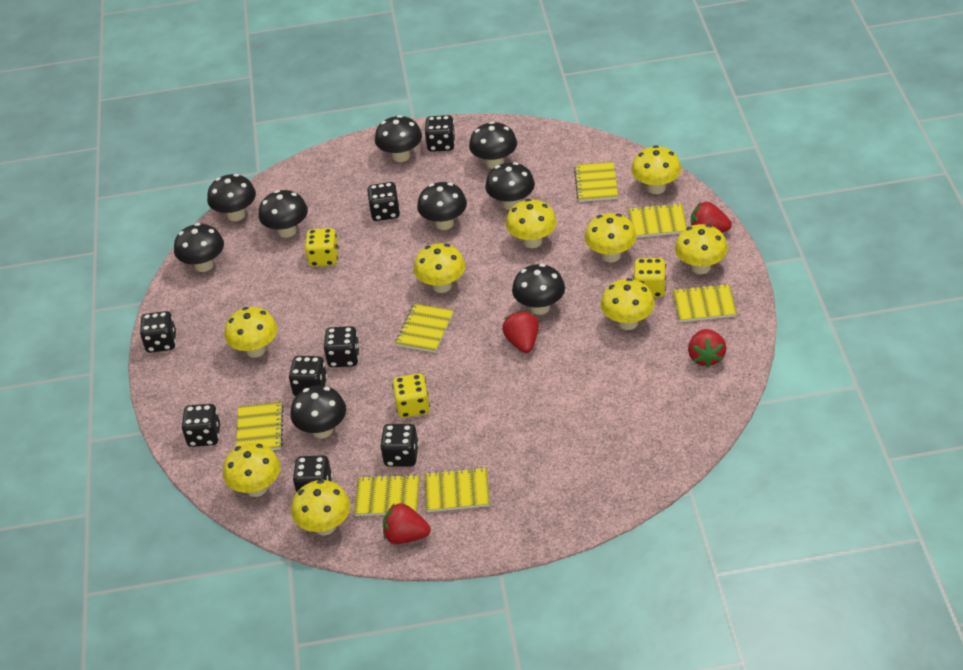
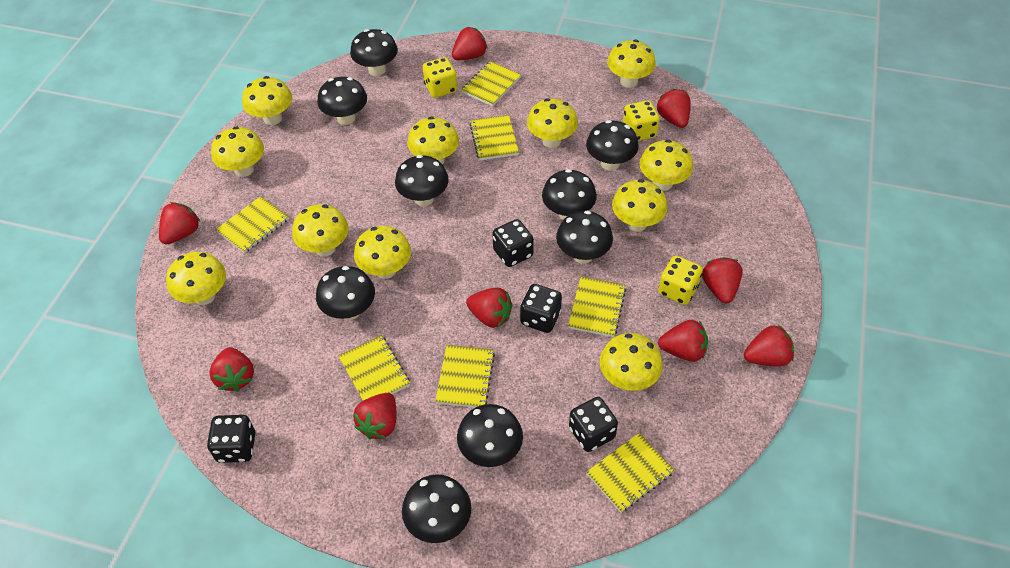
black dice: 8 -> 4
red strawberry: 4 -> 9
yellow mushroom: 9 -> 11

